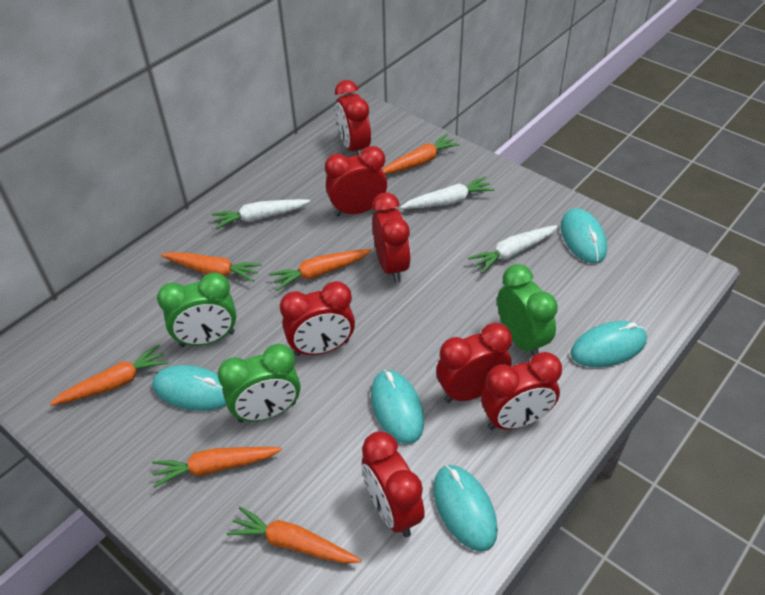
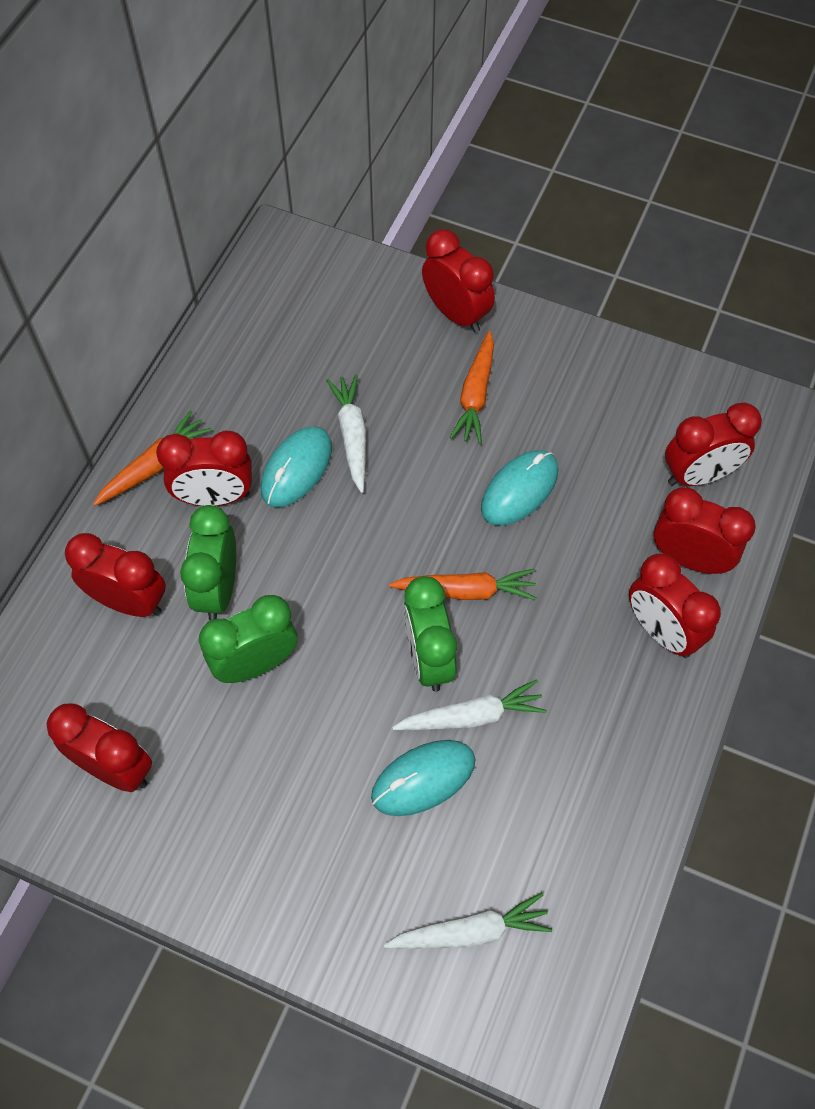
orange carrot: 6 -> 3
turquoise mouse: 5 -> 3

